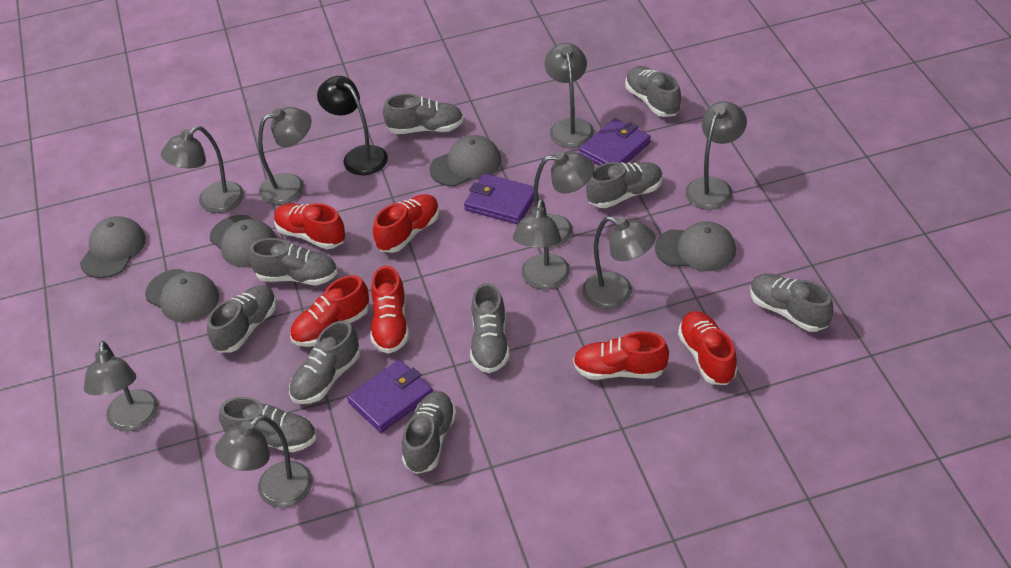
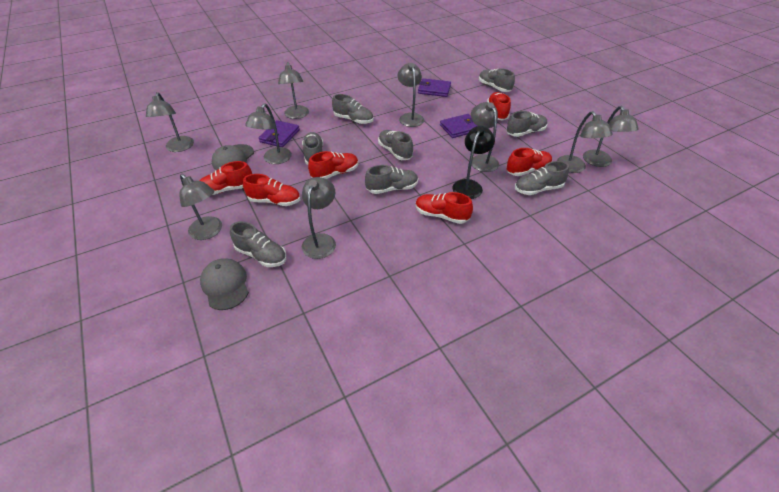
grey cap: 5 -> 2
grey shoe: 10 -> 8

